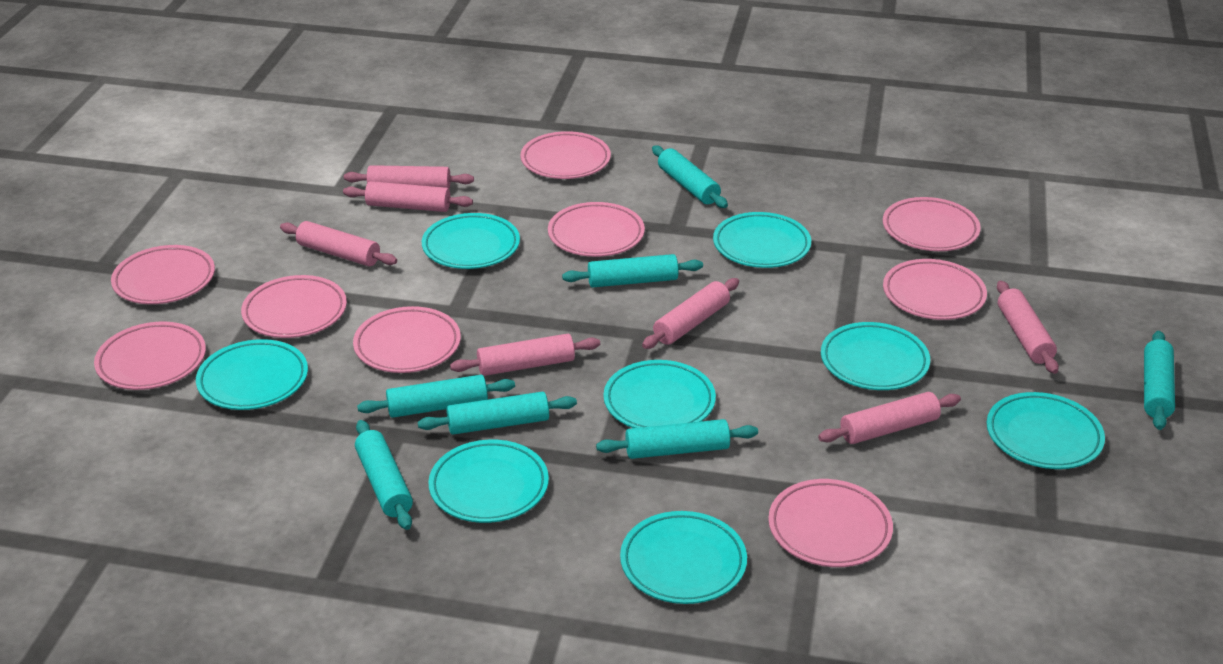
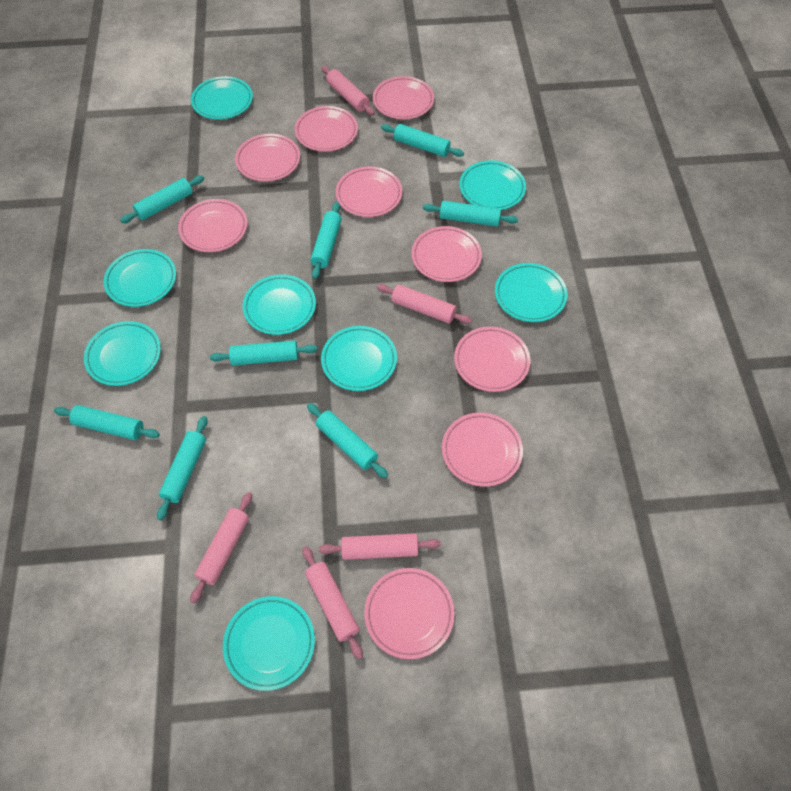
pink rolling pin: 7 -> 5
turquoise rolling pin: 7 -> 8

